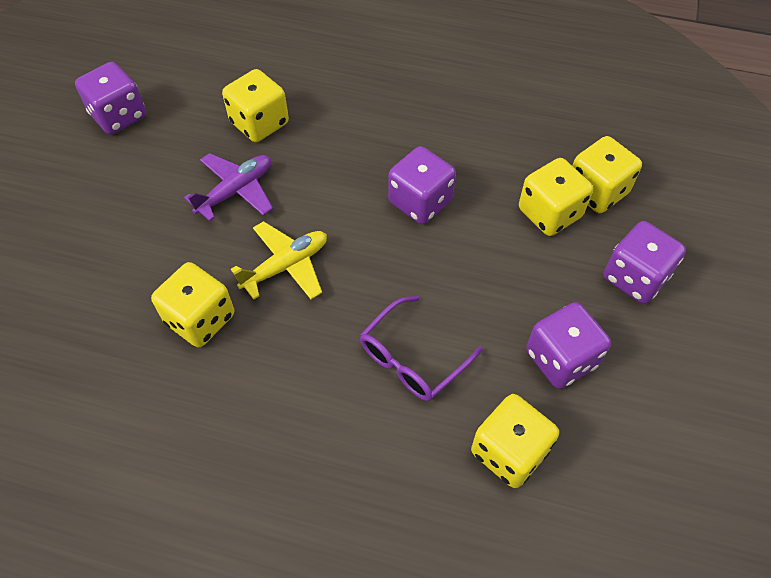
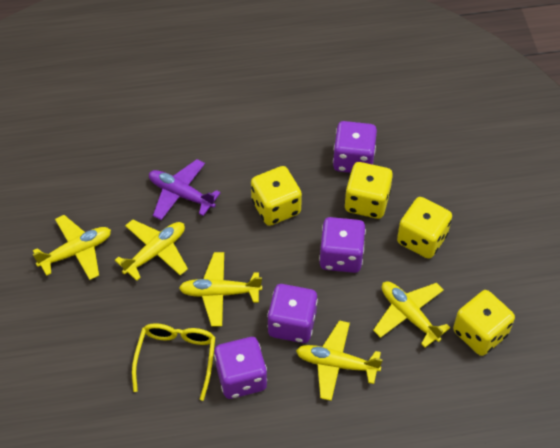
purple glasses: 1 -> 0
yellow dice: 5 -> 4
yellow glasses: 0 -> 1
yellow plane: 1 -> 5

